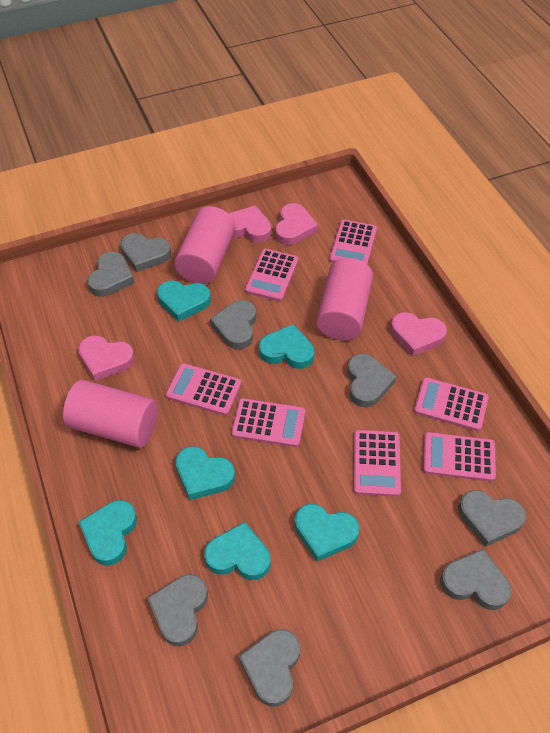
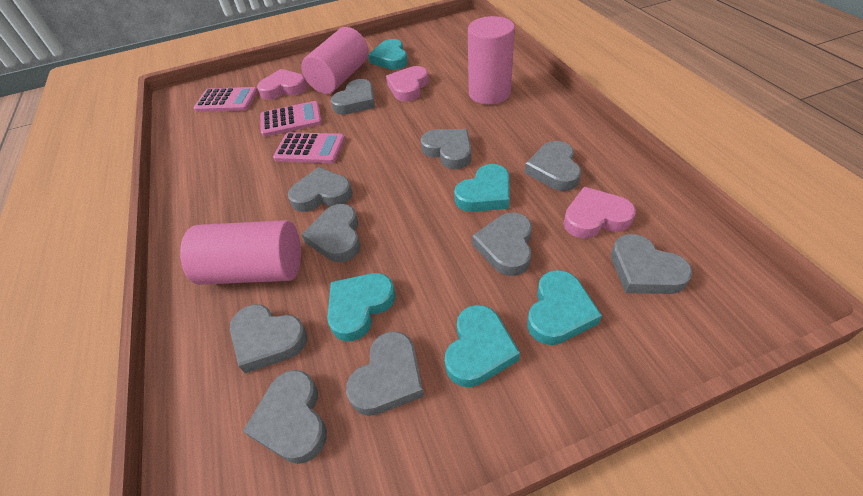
grey heart: 8 -> 10
pink calculator: 7 -> 3
pink heart: 4 -> 3
turquoise heart: 6 -> 5

